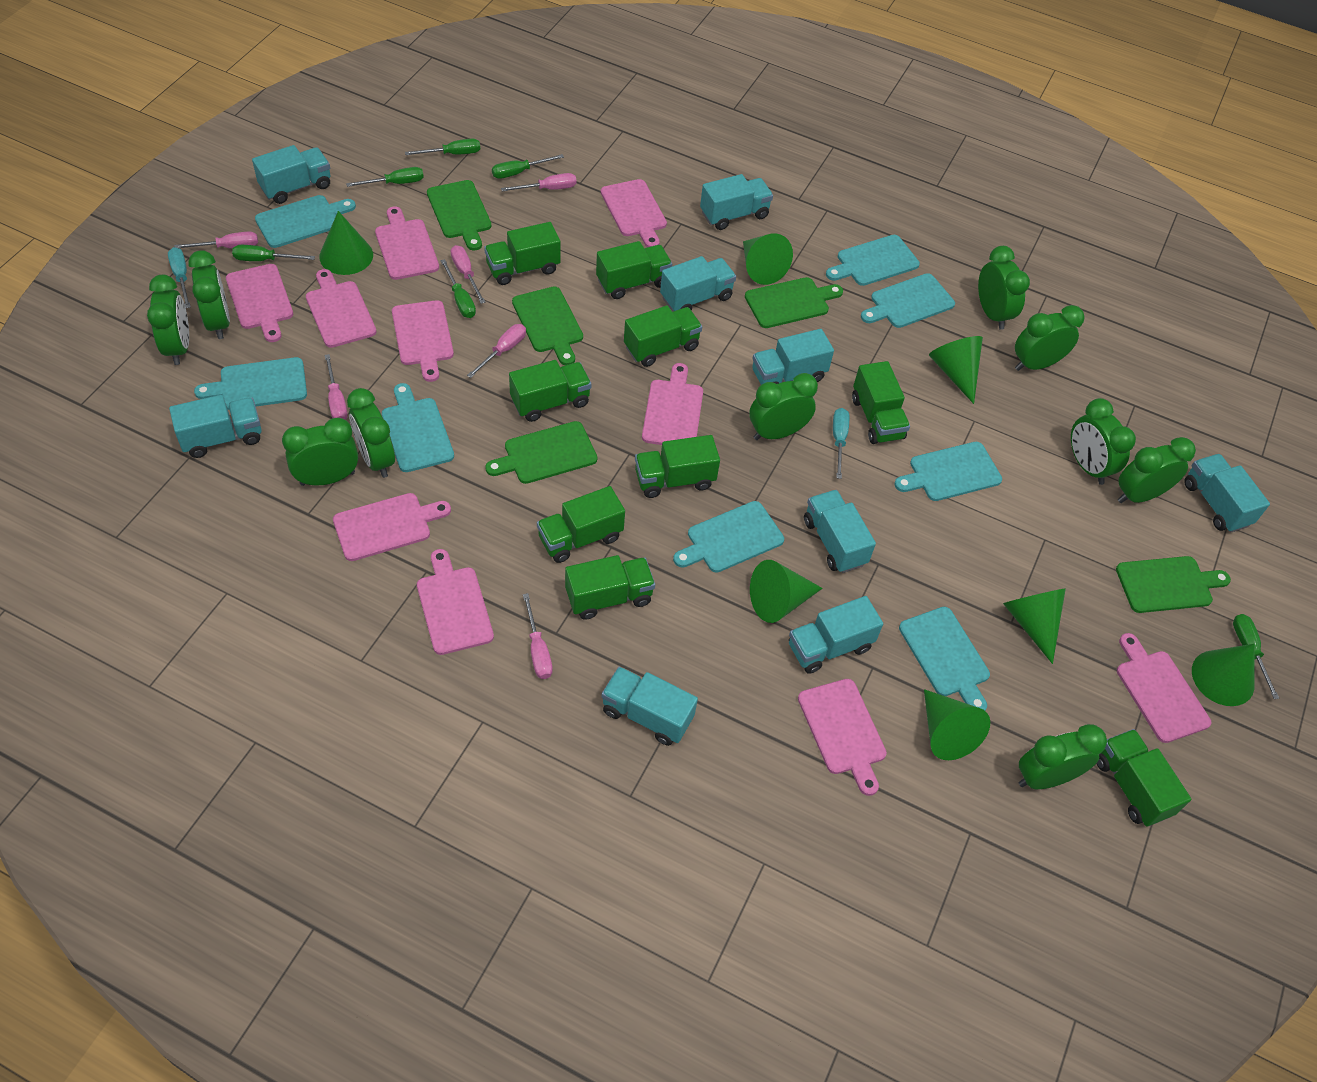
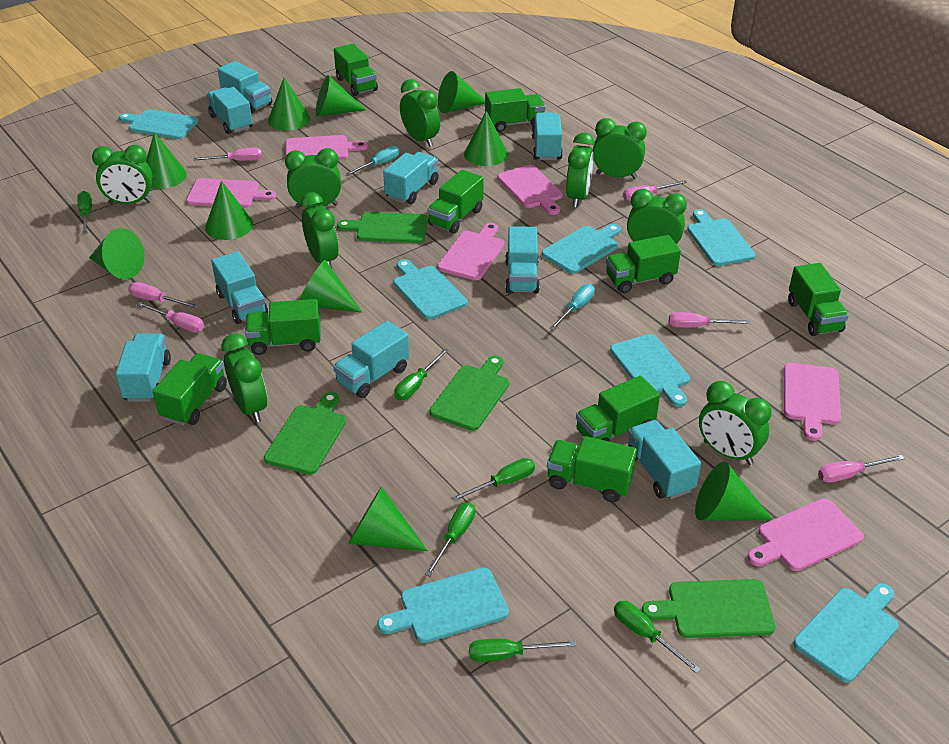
green clock: 10 -> 9
green cone: 7 -> 10
green cutting board: 5 -> 4
pink cutting board: 10 -> 6
turquoise cutting board: 8 -> 7

